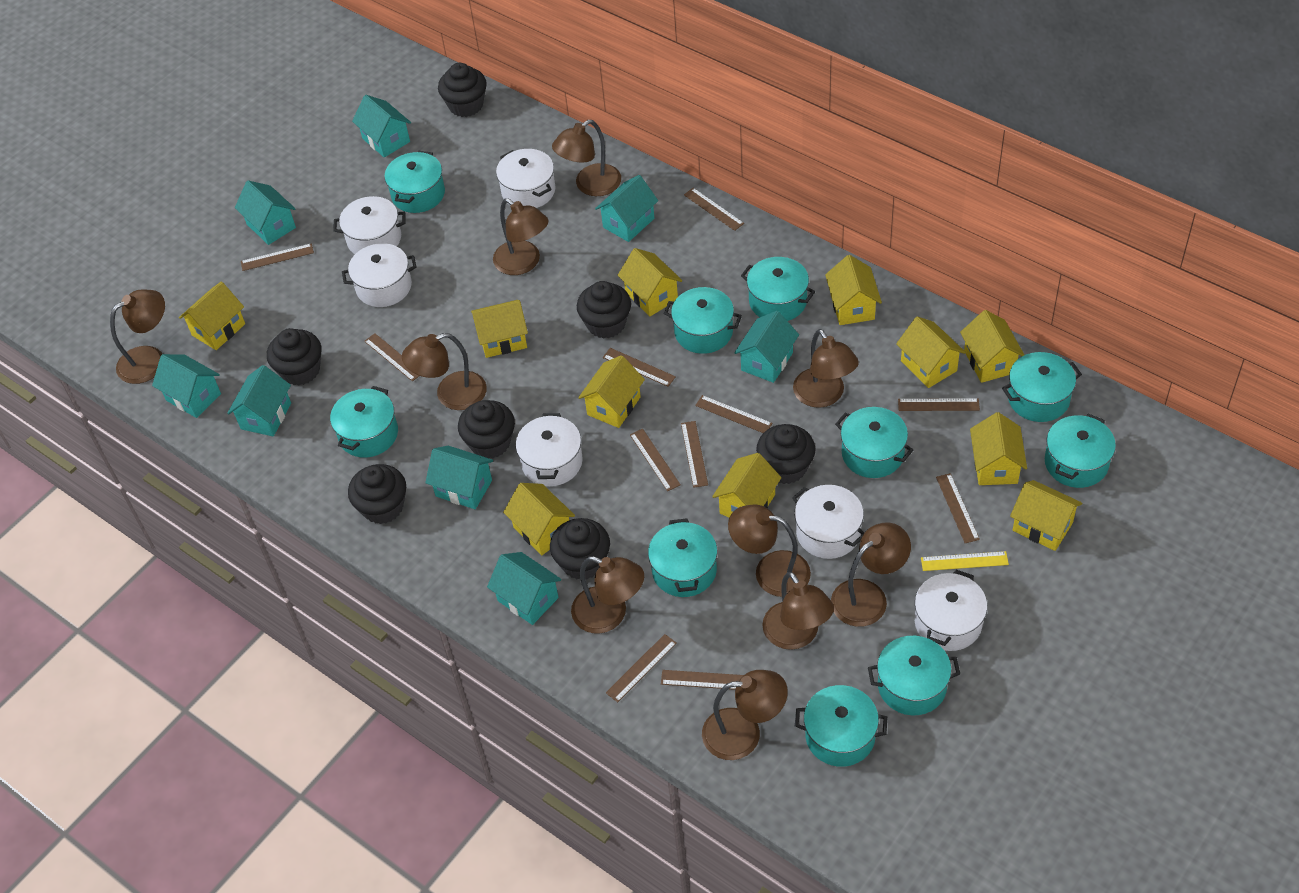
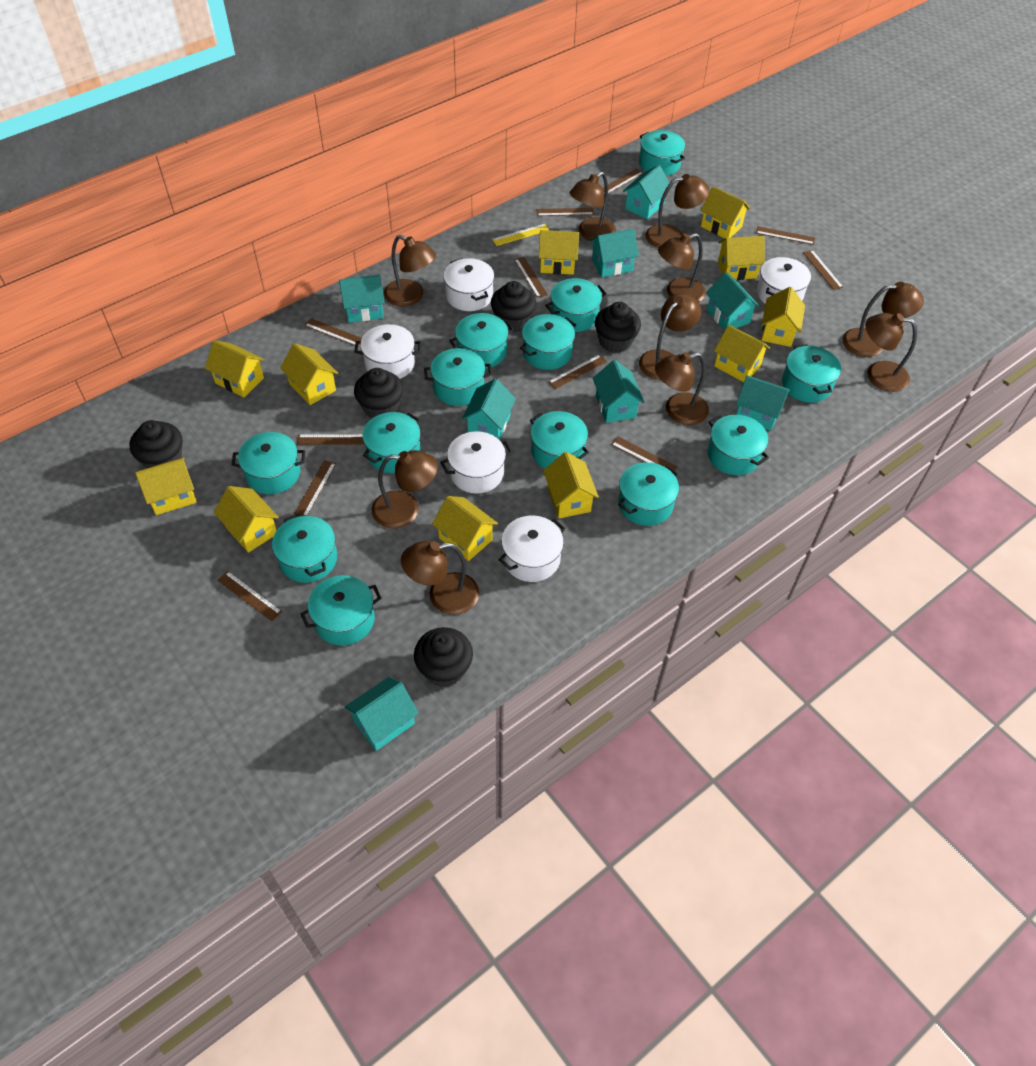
black cupcake: 7 -> 5
turquoise pot: 10 -> 13
white pot: 6 -> 5

